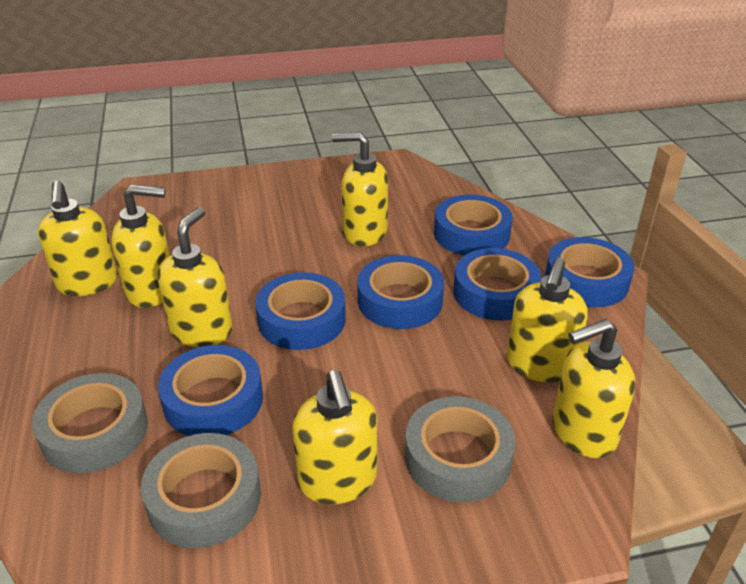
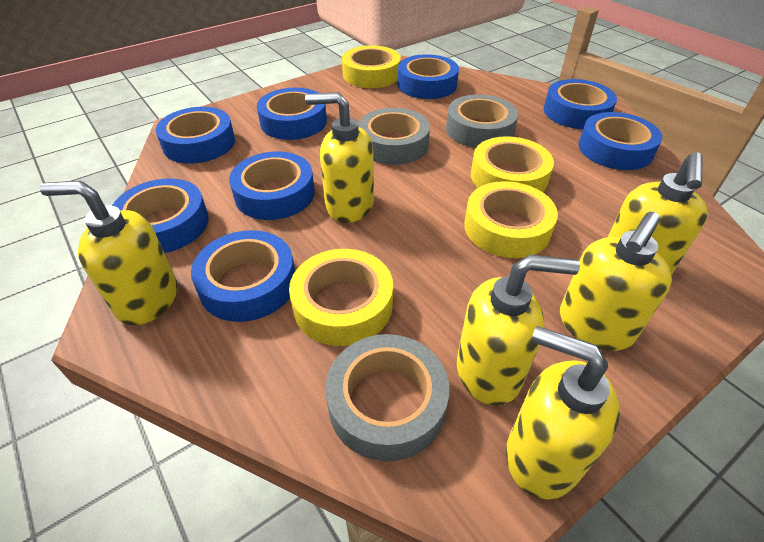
blue tape: 6 -> 8
yellow soap dispenser: 7 -> 6
yellow tape: 0 -> 4

